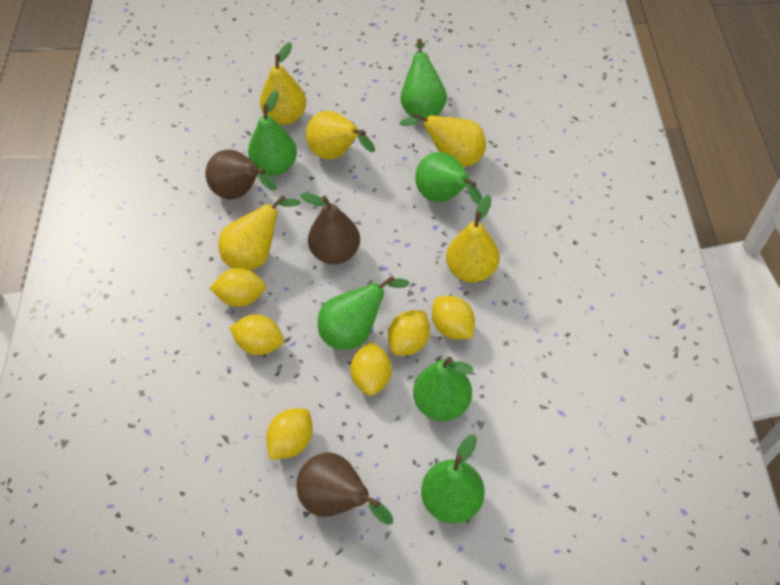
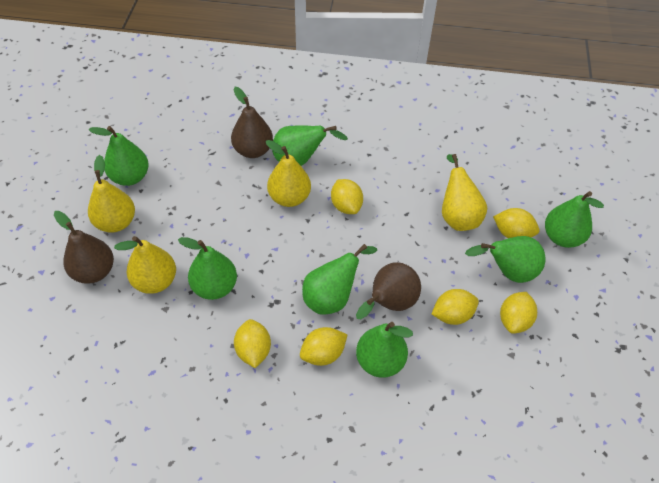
green pear: 6 -> 7
yellow pear: 5 -> 4

